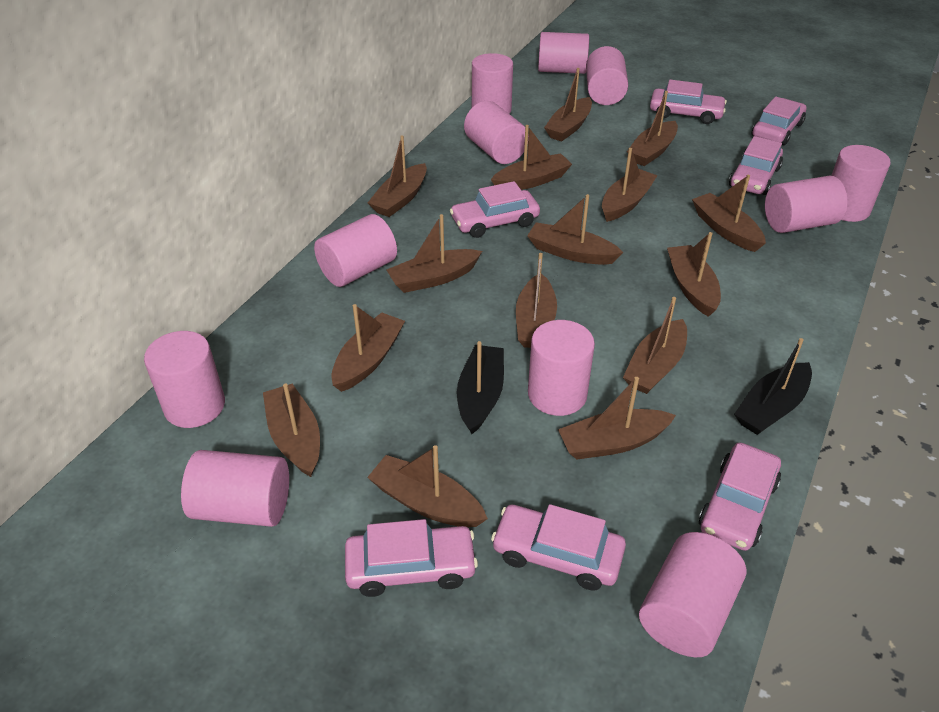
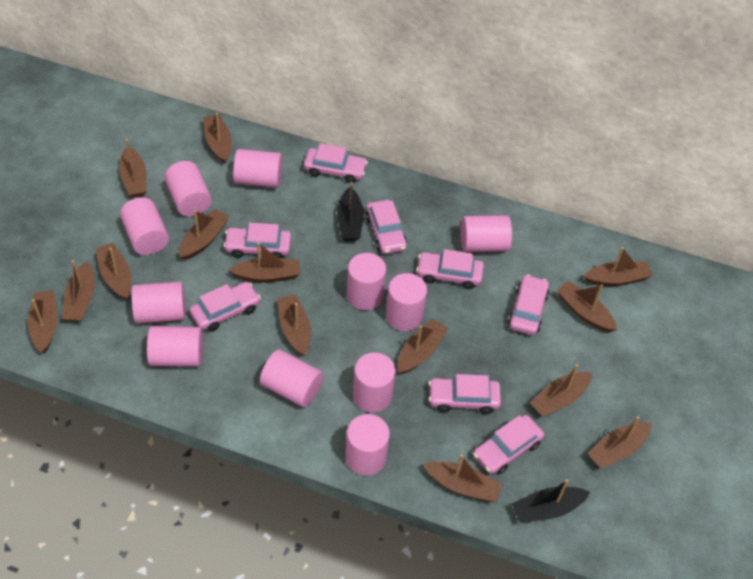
brown boat: 15 -> 14
pink car: 7 -> 8

